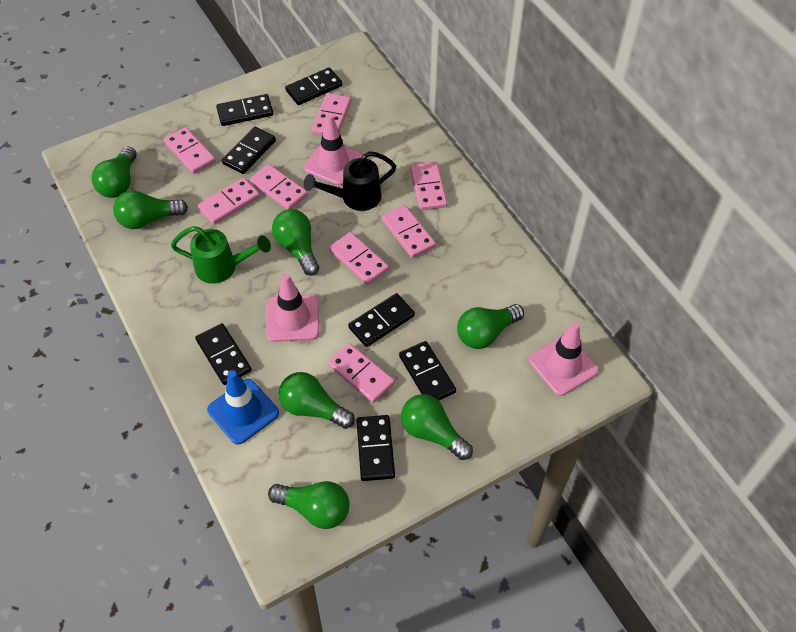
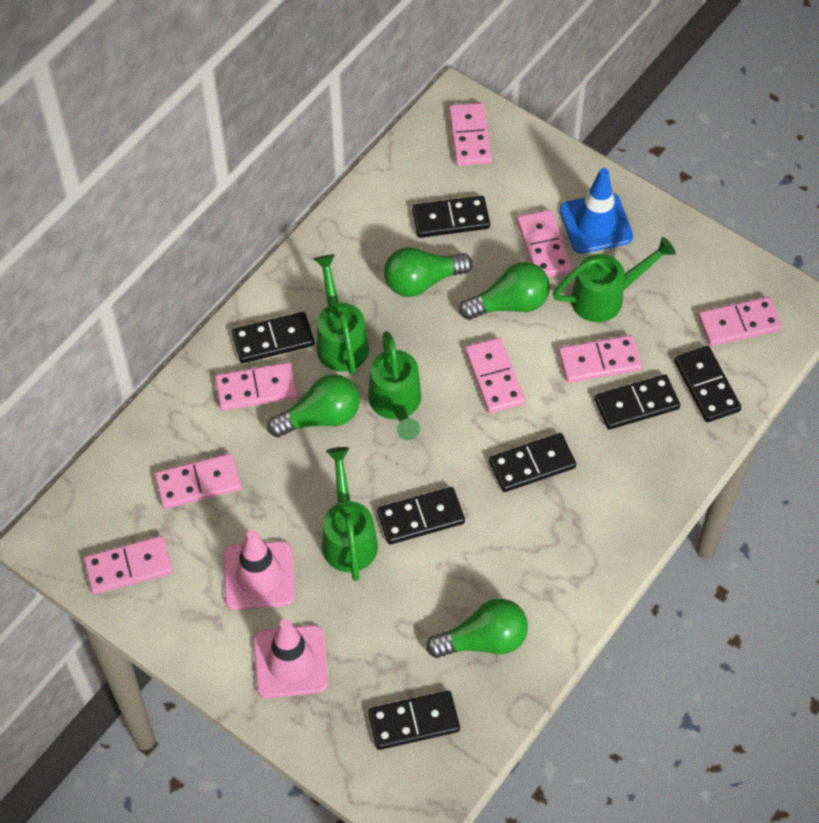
black watering can: 1 -> 0
green light bulb: 7 -> 4
green watering can: 1 -> 4
pink traffic cone: 3 -> 2

